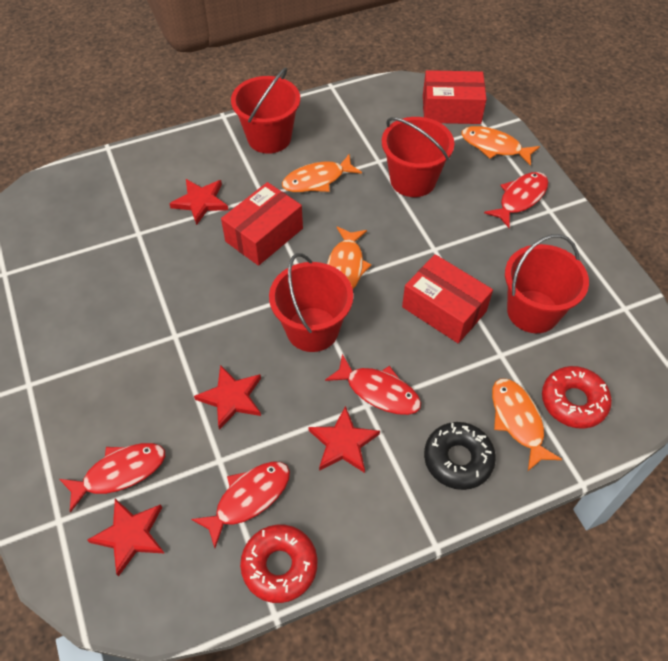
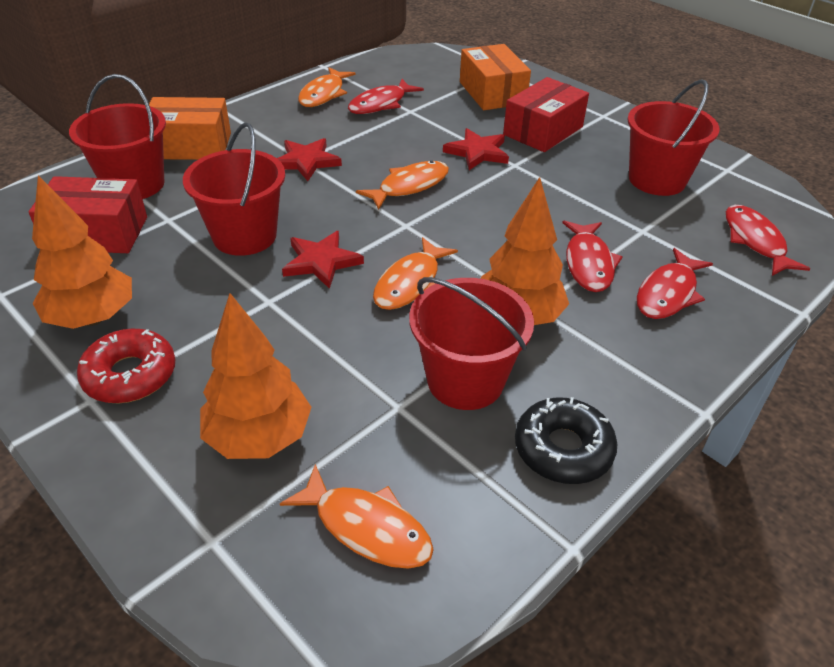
orange box: 0 -> 2
orange tree: 0 -> 3
red box: 3 -> 2
red donut: 2 -> 1
red star: 4 -> 3

